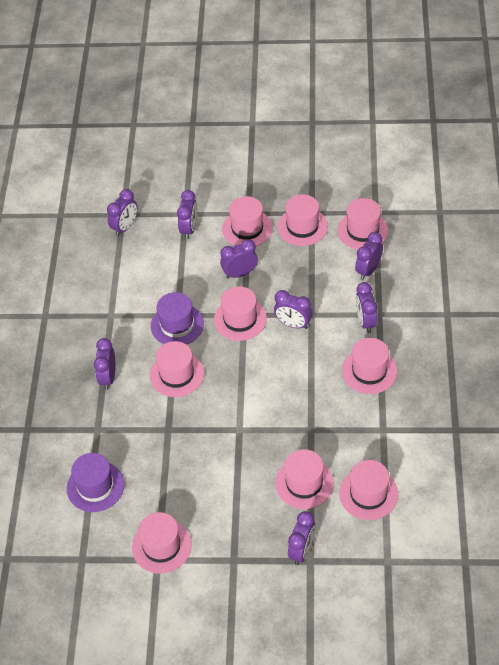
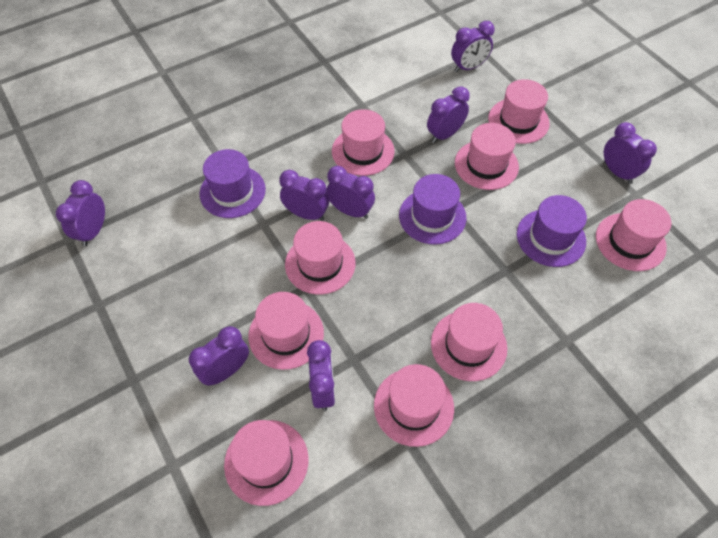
purple hat: 2 -> 3

